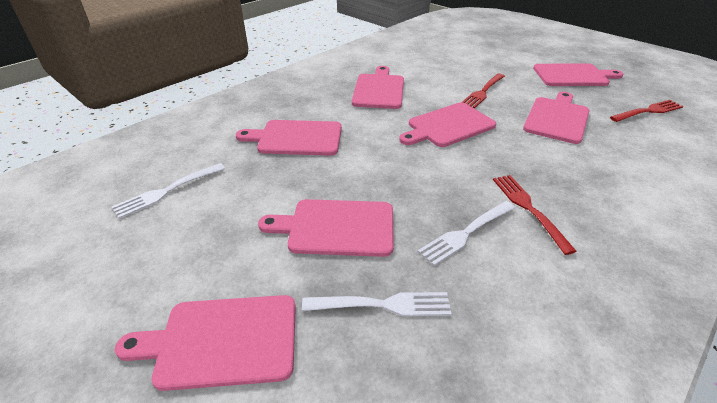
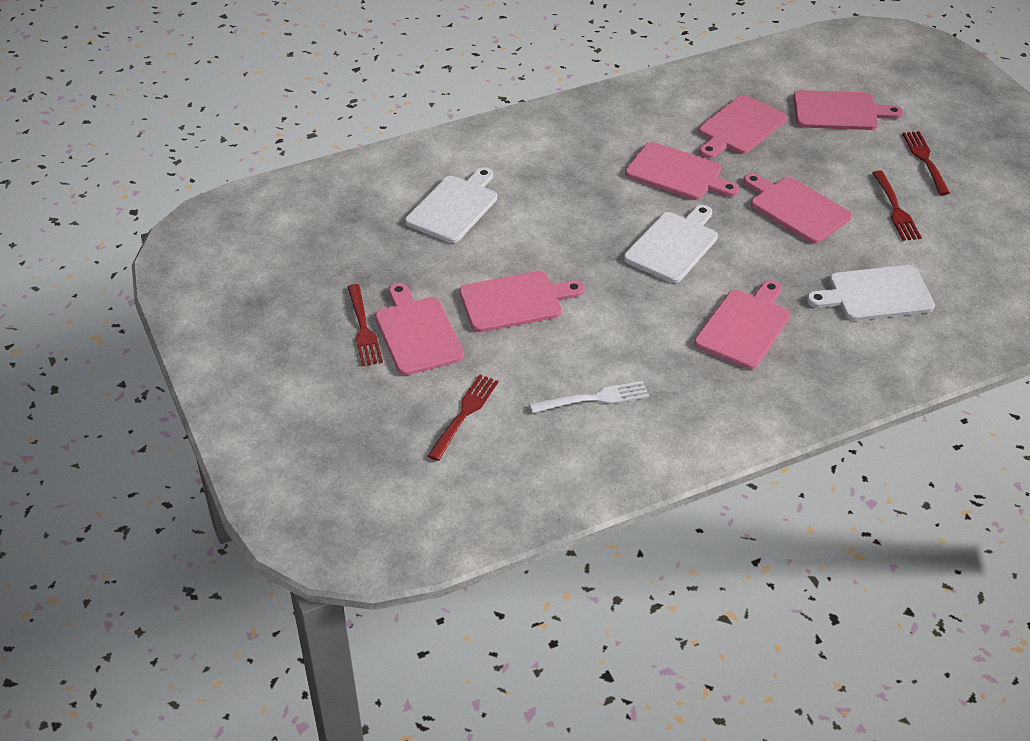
red fork: 3 -> 4
white cutting board: 0 -> 3
white fork: 3 -> 1

